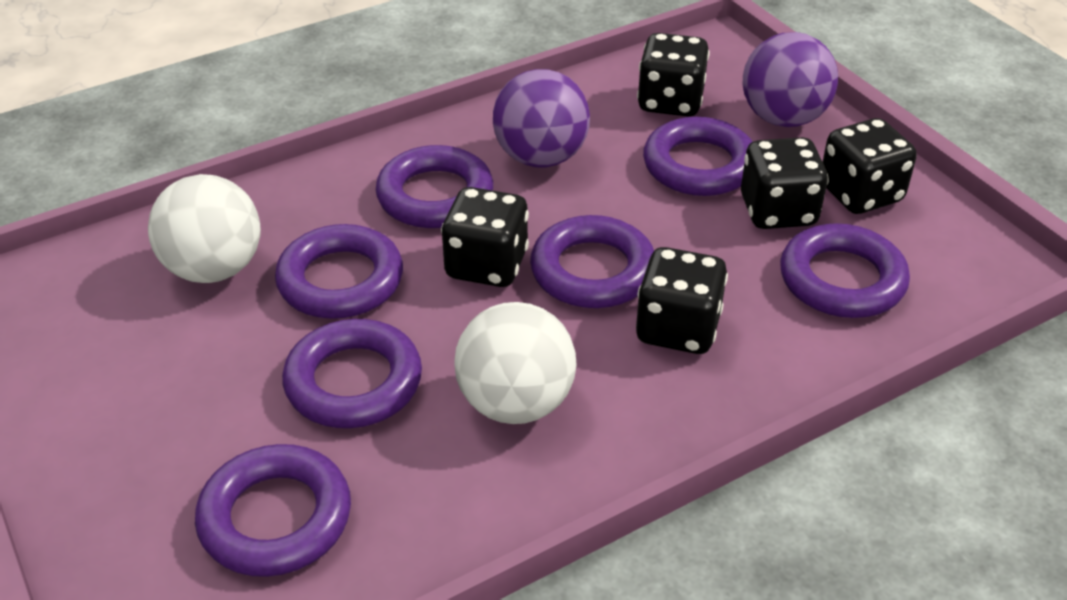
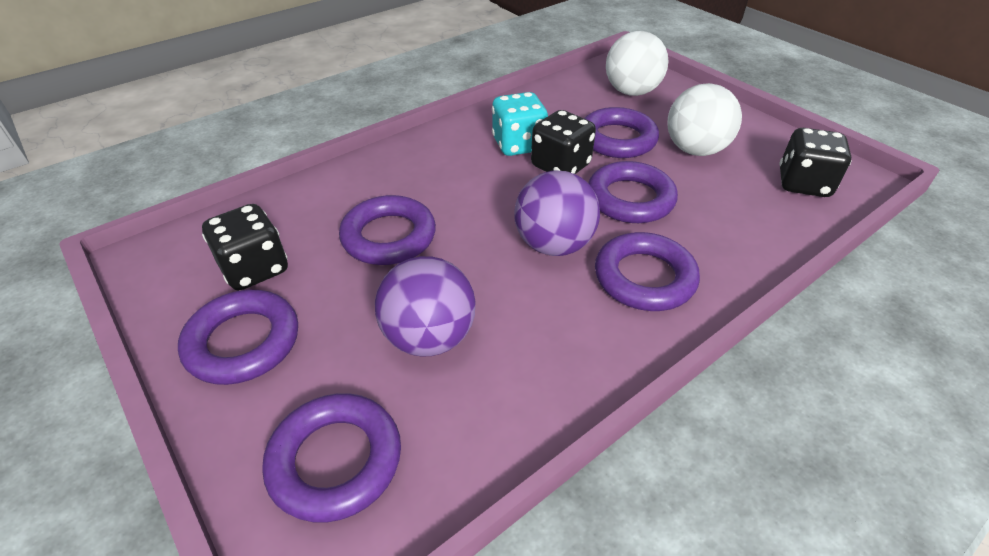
black dice: 5 -> 3
purple ring: 7 -> 6
turquoise dice: 0 -> 1

